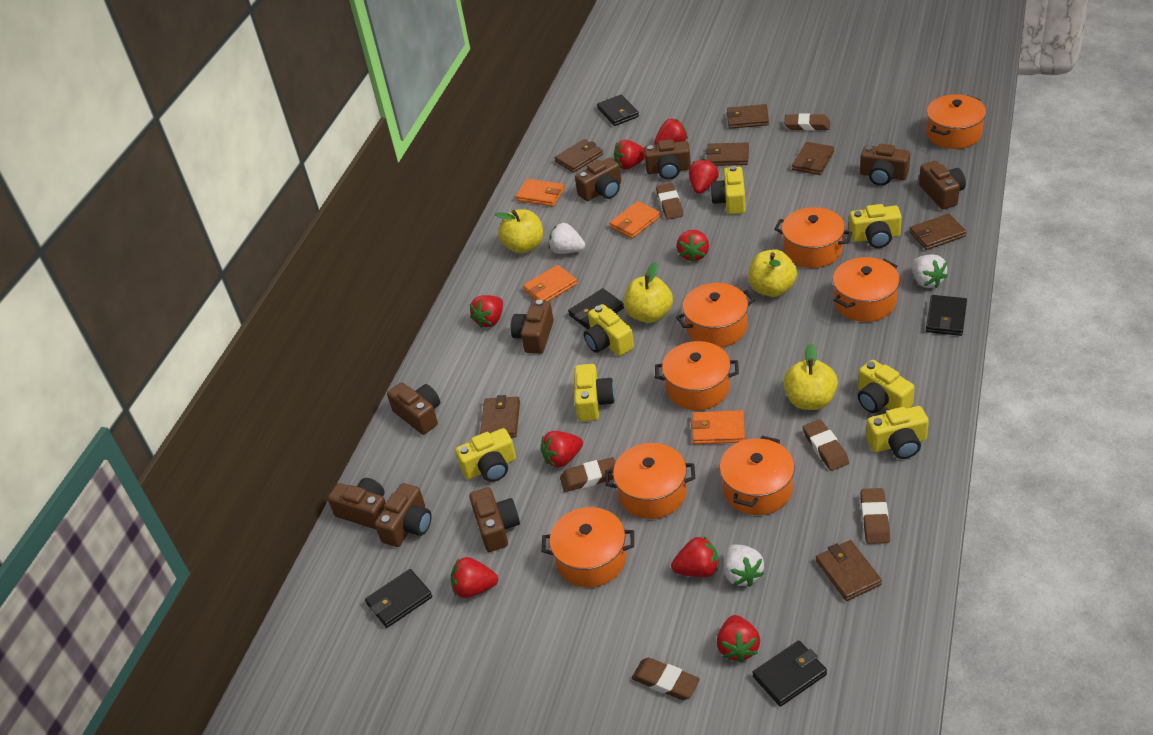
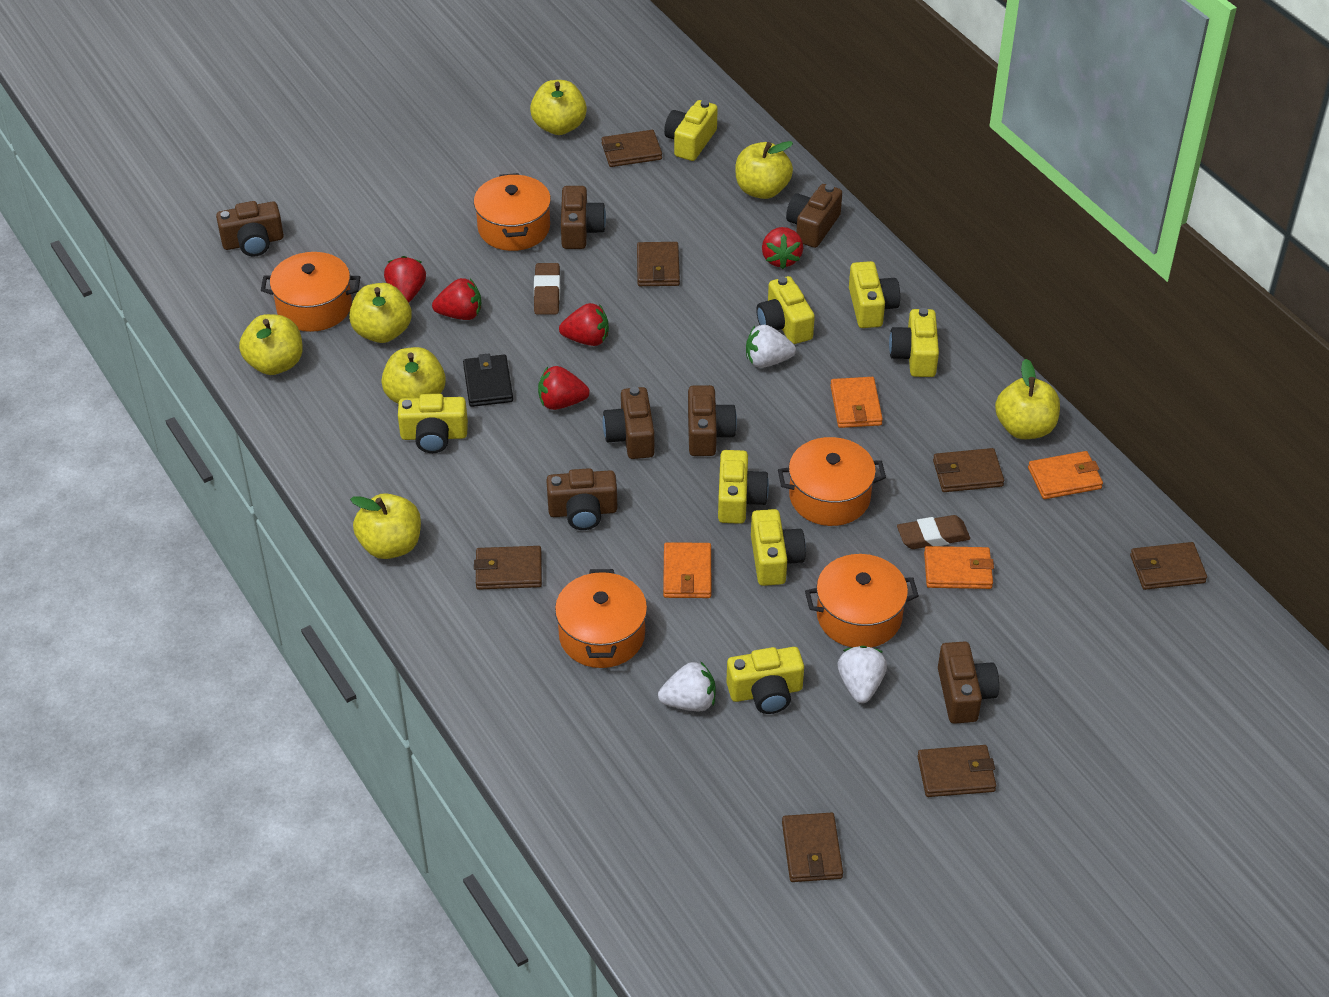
black wallet: 5 -> 1
brown camera: 9 -> 7
brown eraser: 6 -> 2
orange pot: 8 -> 5
red strawberry: 9 -> 5
yellow apple: 4 -> 7
yellow camera: 7 -> 8

